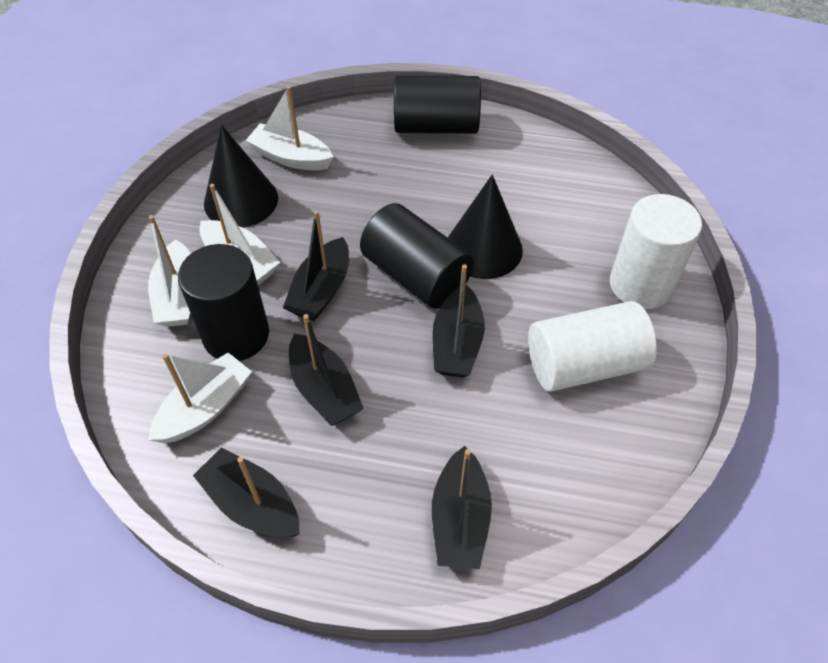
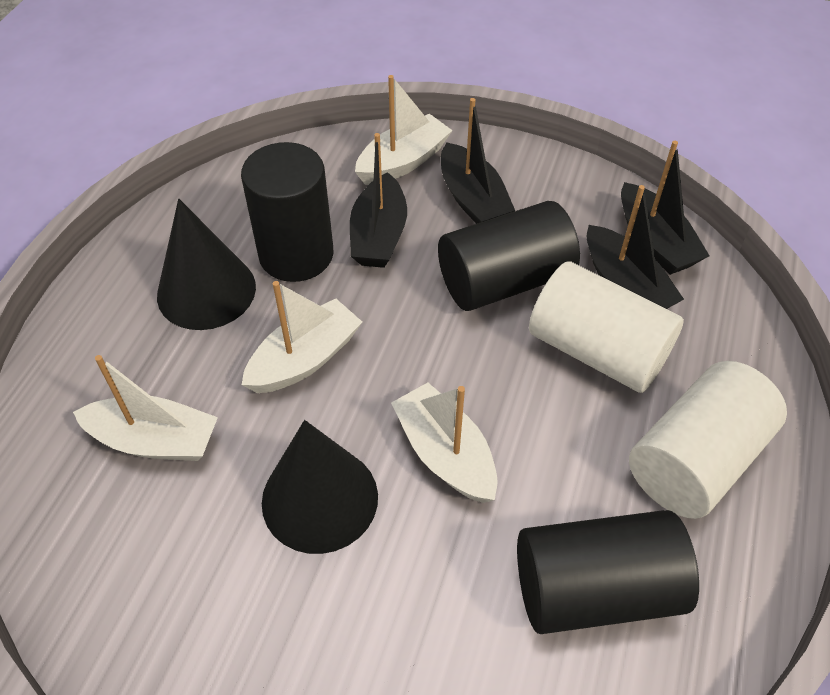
black boat: 5 -> 4

